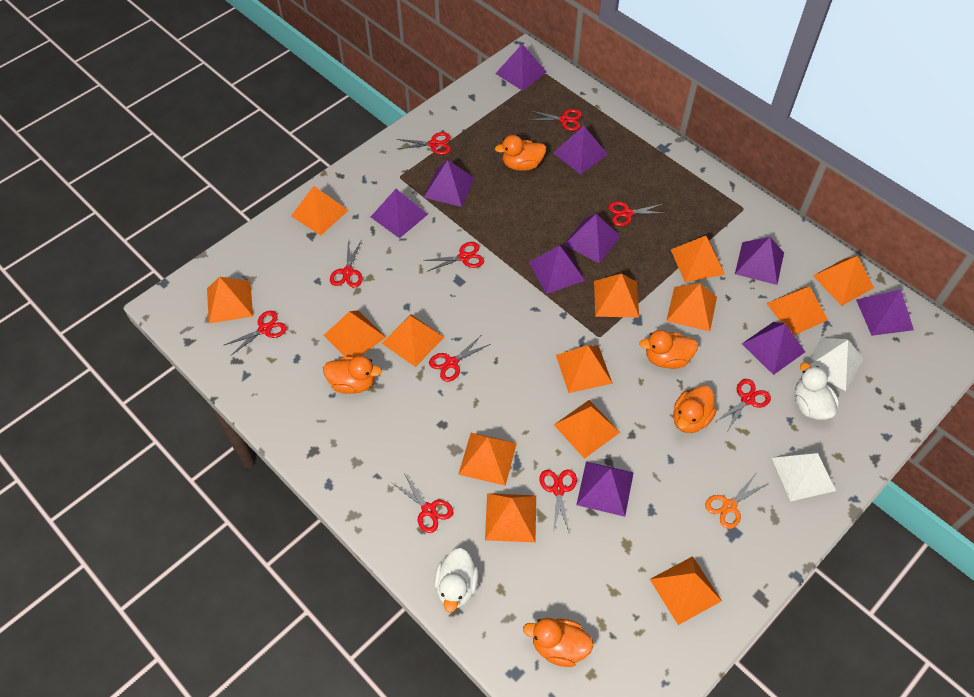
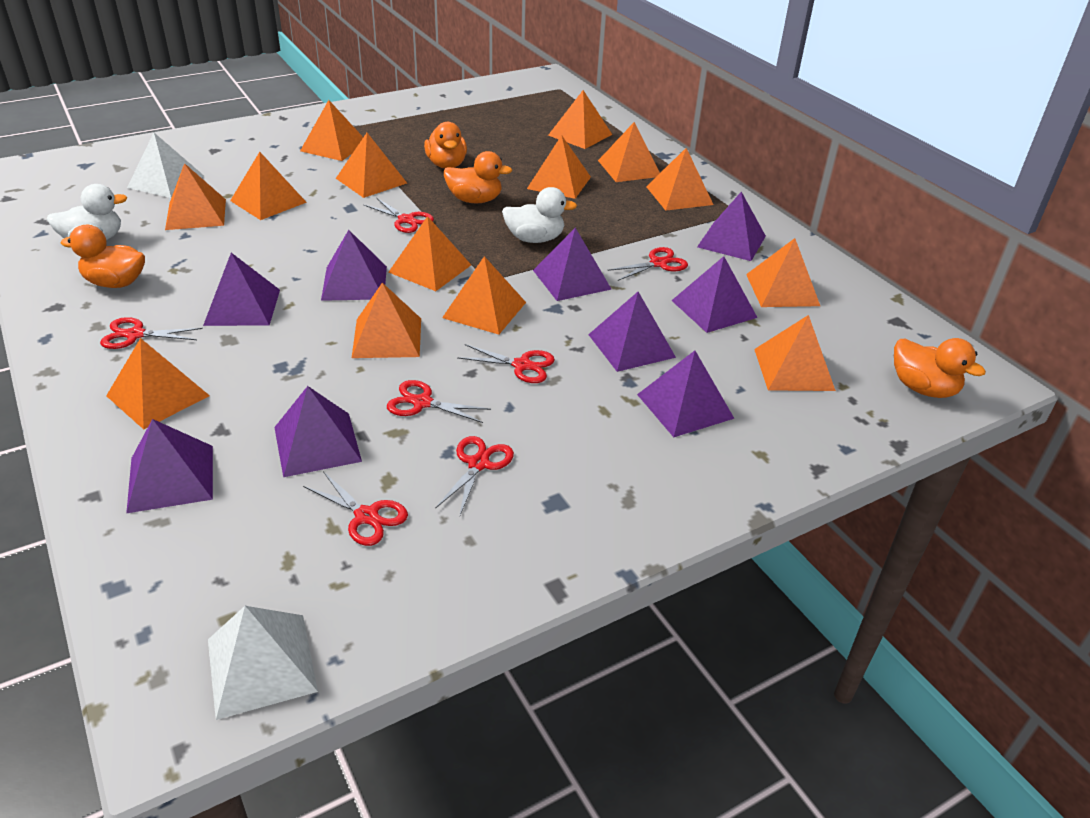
orange duck: 5 -> 4
orange scissors: 1 -> 0
purple pyramid: 10 -> 9
red scissors: 10 -> 7

